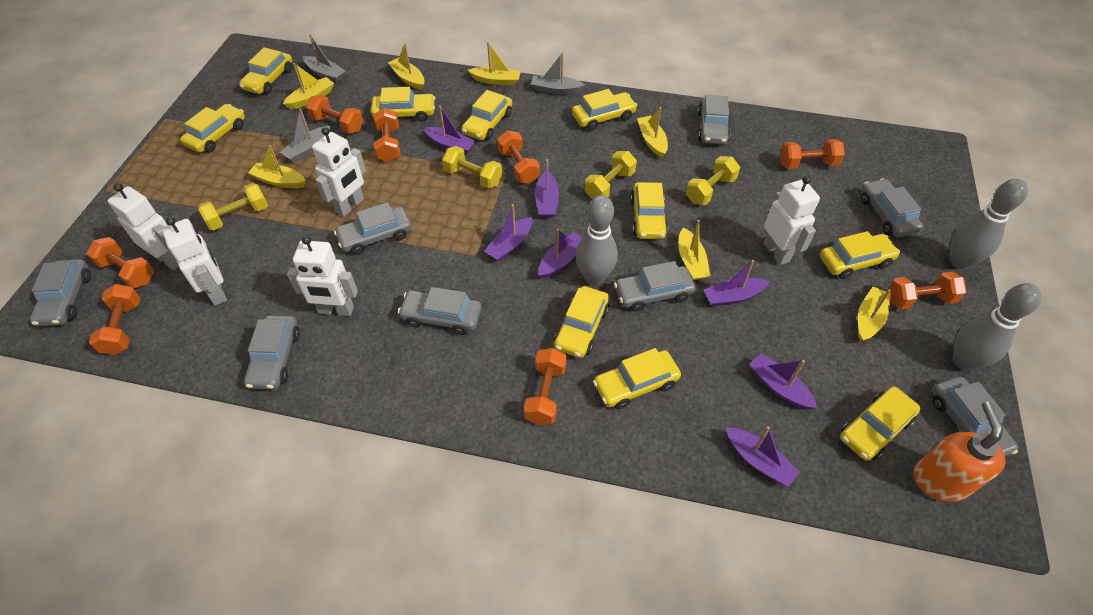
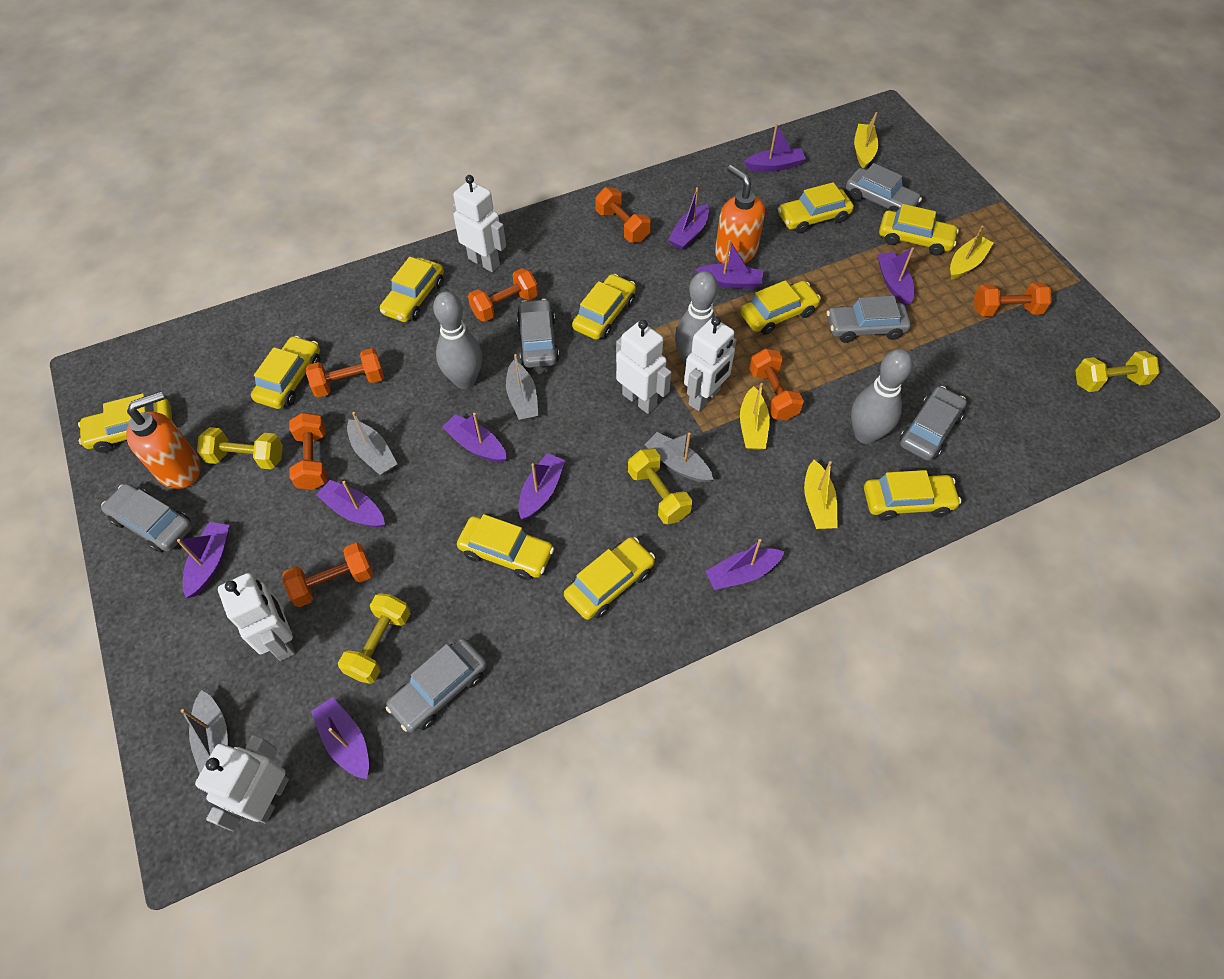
grey boat: 3 -> 4
grey car: 8 -> 6
orange dumbbell: 8 -> 7
orange soap dispenser: 1 -> 2
purple boat: 7 -> 10
yellow boat: 7 -> 4

